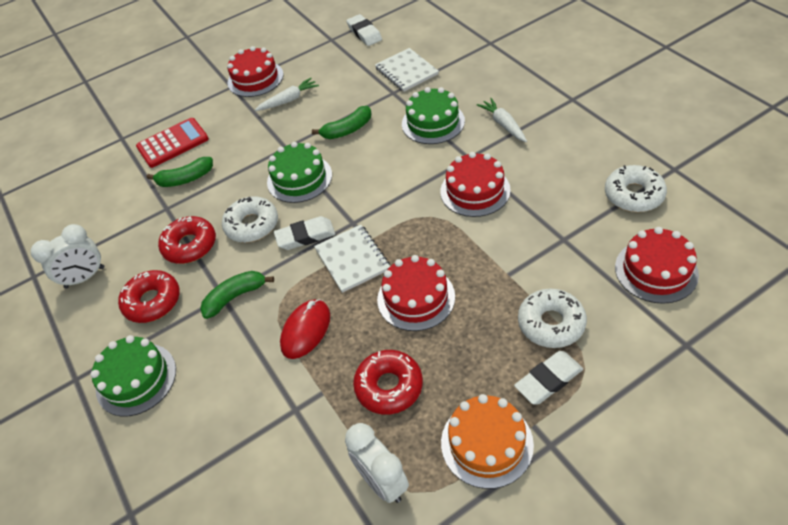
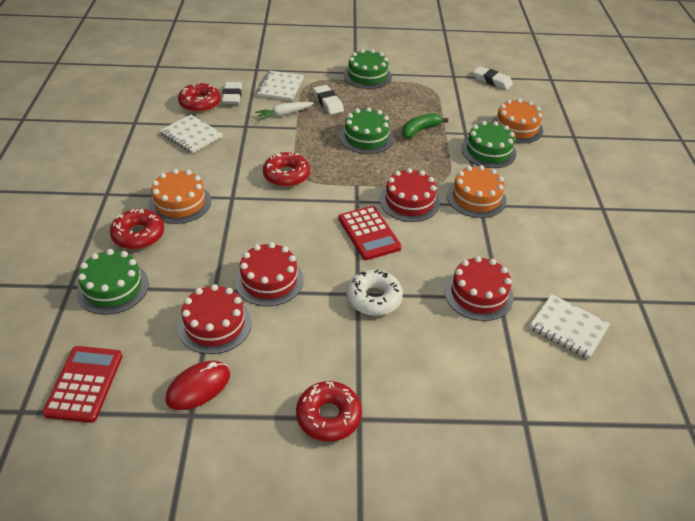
green banana: 3 -> 1
green cake: 3 -> 4
orange cake: 1 -> 3
red calculator: 1 -> 2
red donut: 3 -> 4
white carrot: 2 -> 1
white clock: 2 -> 0
white donut: 3 -> 1
white notebook: 2 -> 3

